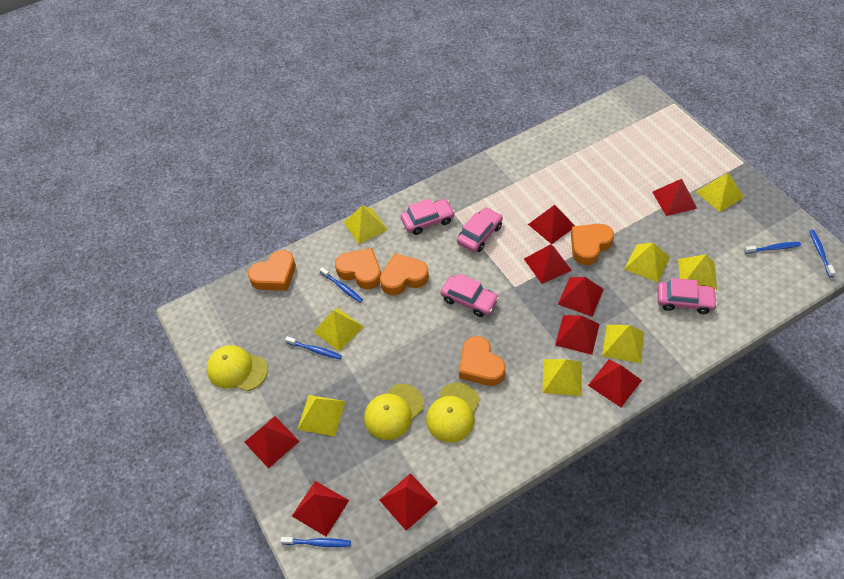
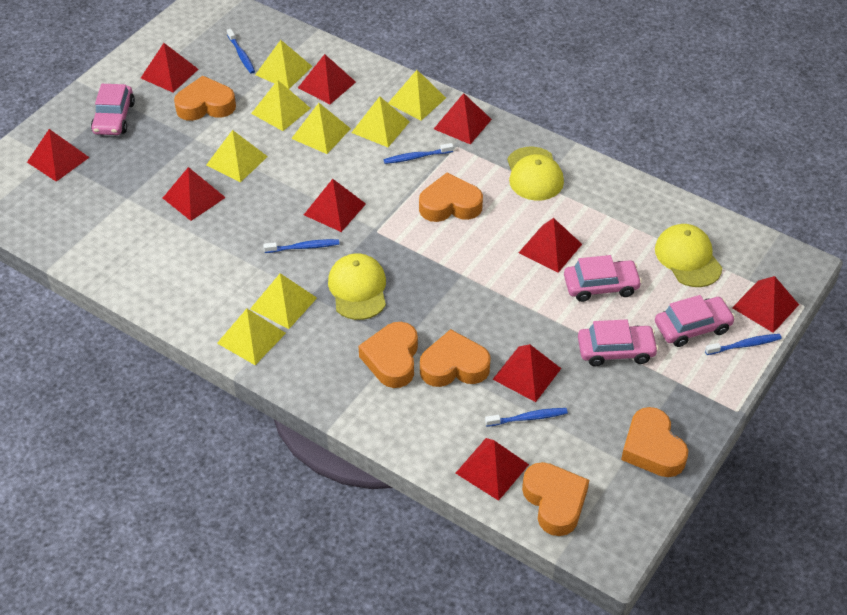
orange heart: 5 -> 6
red pyramid: 9 -> 10

